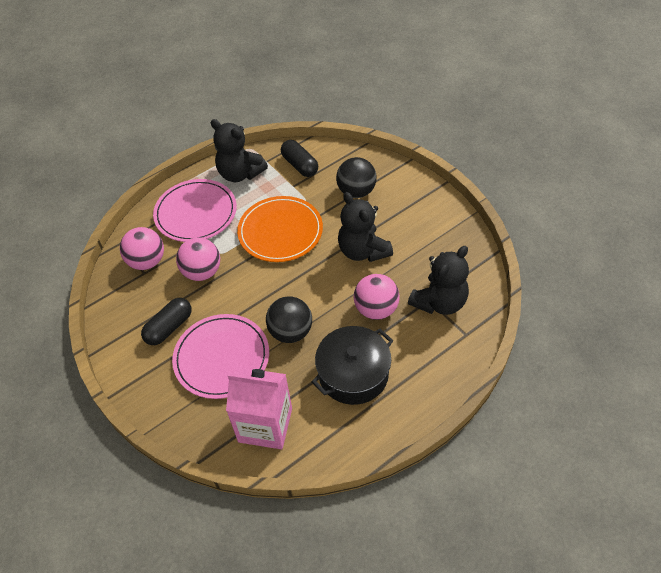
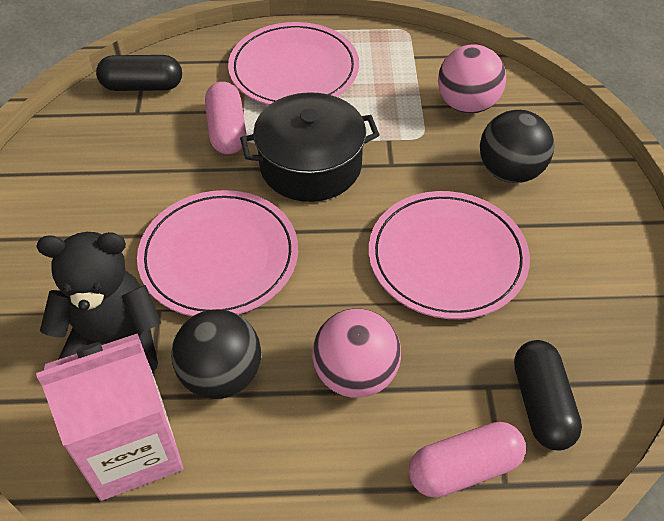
black teddy bear: 3 -> 1
orange plate: 1 -> 0
pink ball: 3 -> 2
pink capsule: 0 -> 2
pink plate: 2 -> 3

